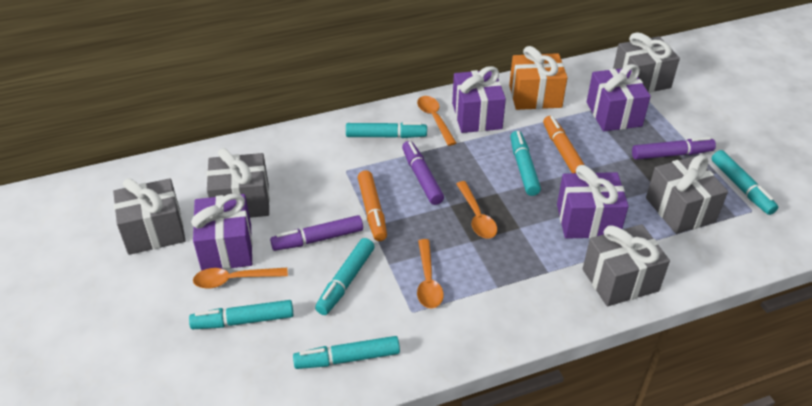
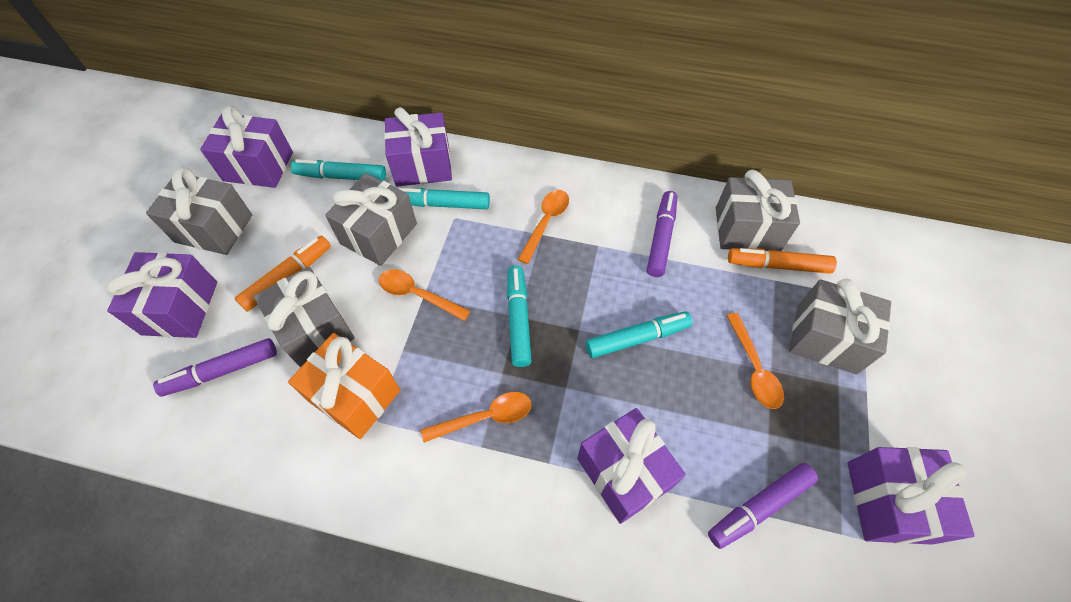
purple gift: 4 -> 5
turquoise marker: 6 -> 4

